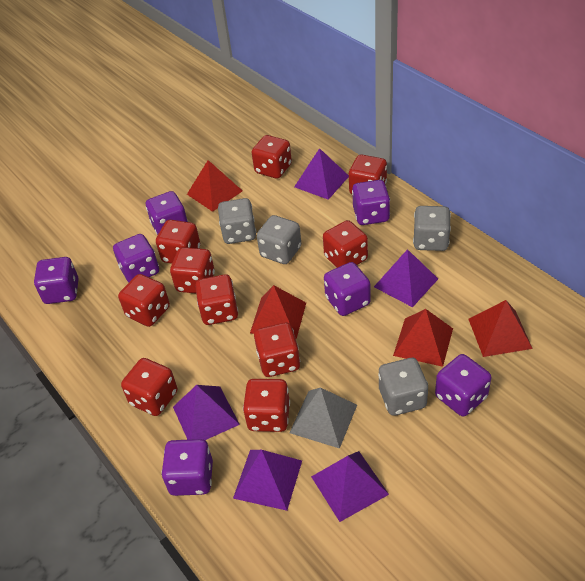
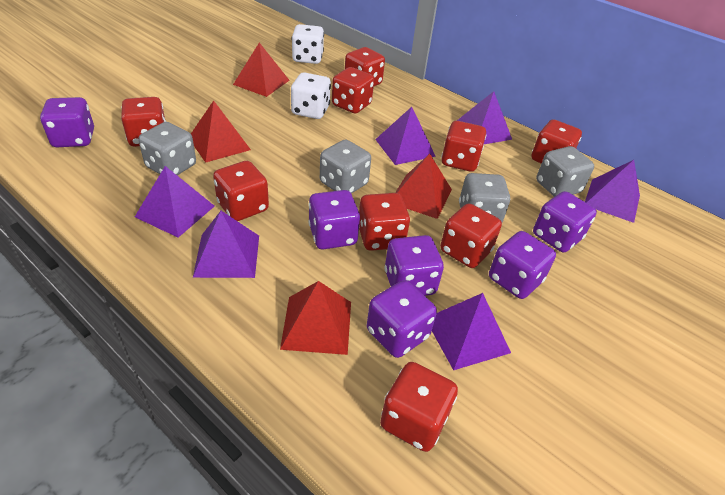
grey pyramid: 1 -> 0
purple dice: 7 -> 6
purple pyramid: 5 -> 6
red dice: 10 -> 9
white dice: 0 -> 2

